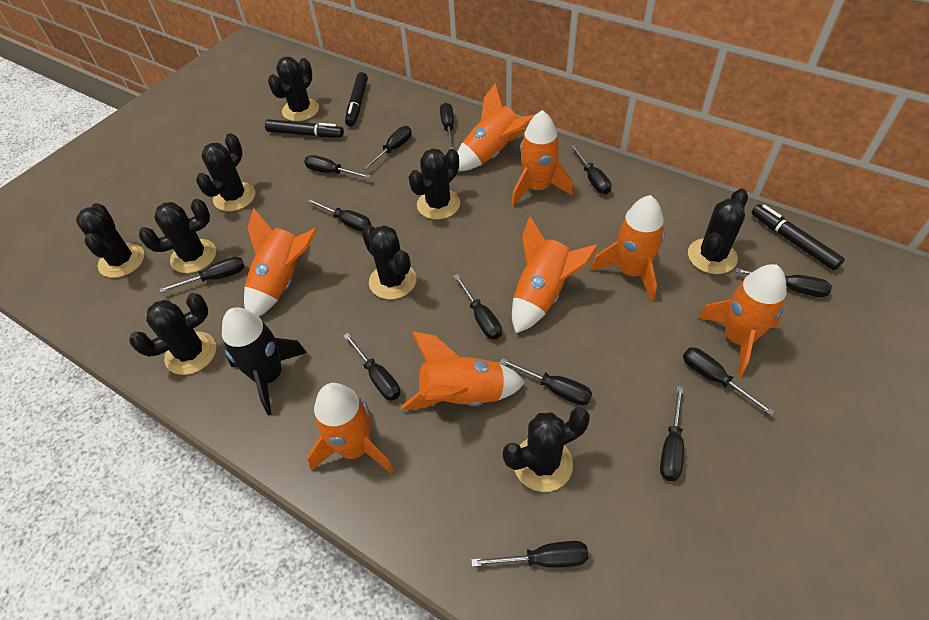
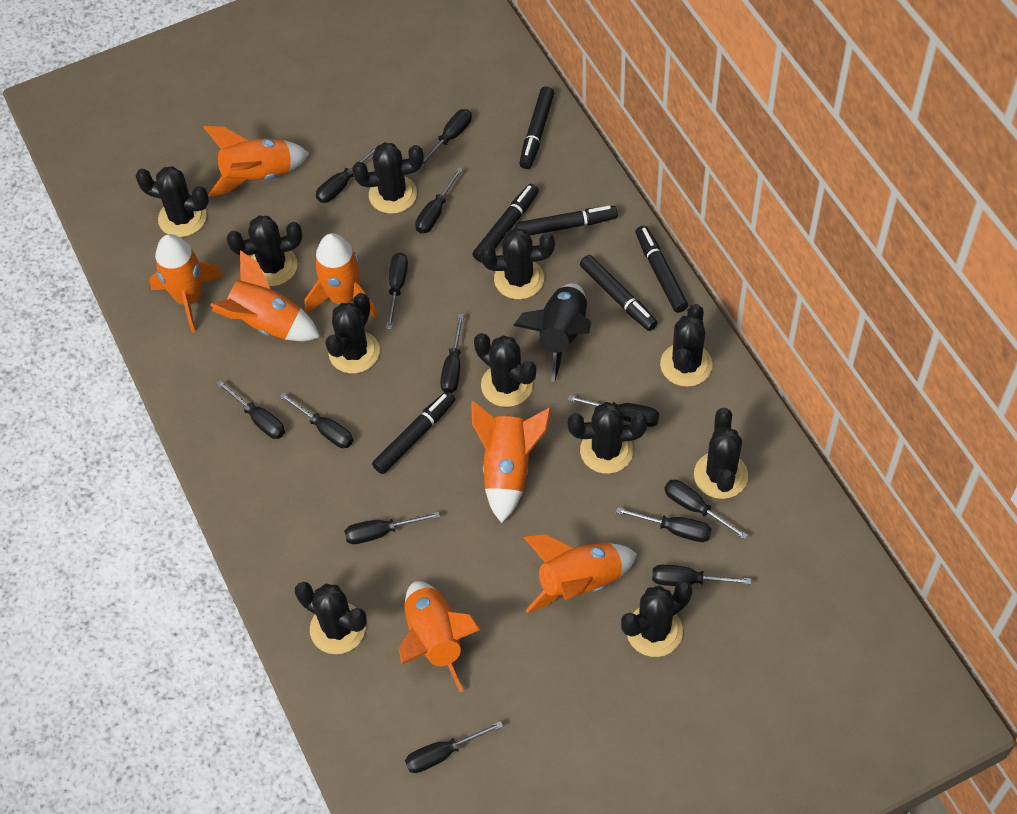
black cactus: 9 -> 11
black marker: 3 -> 6
orange rocket: 8 -> 7

